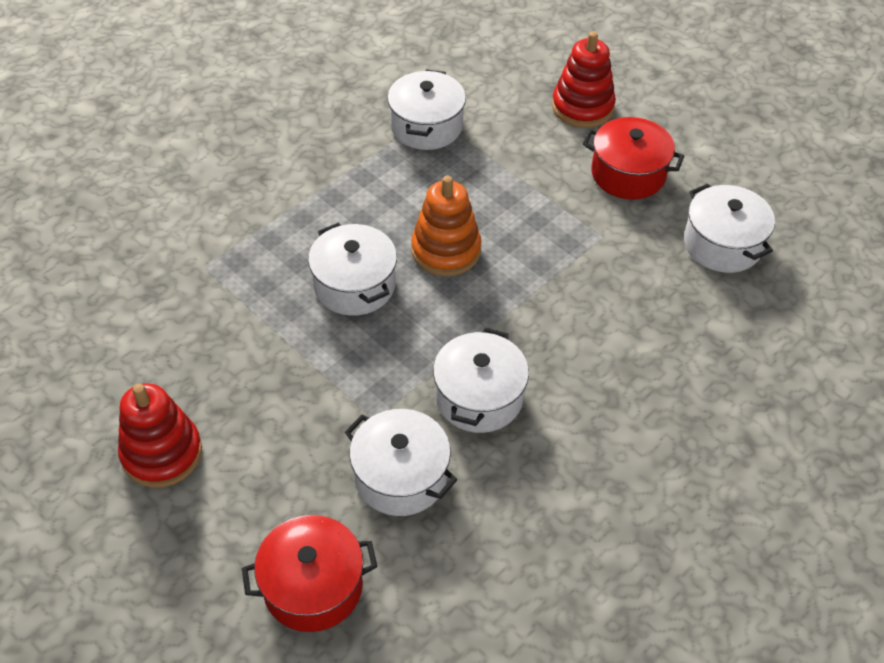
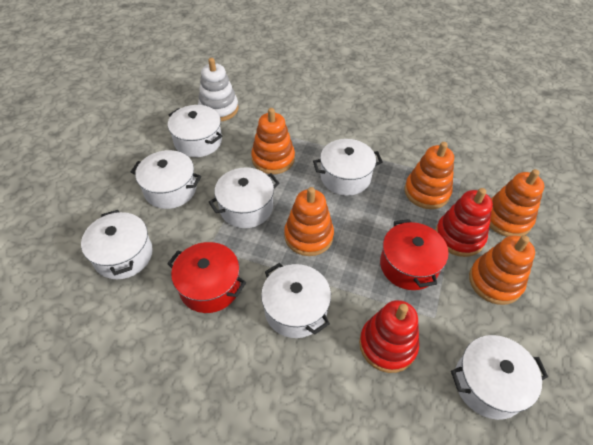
orange stacking toy: 1 -> 5
white pot: 5 -> 7
white stacking toy: 0 -> 1

